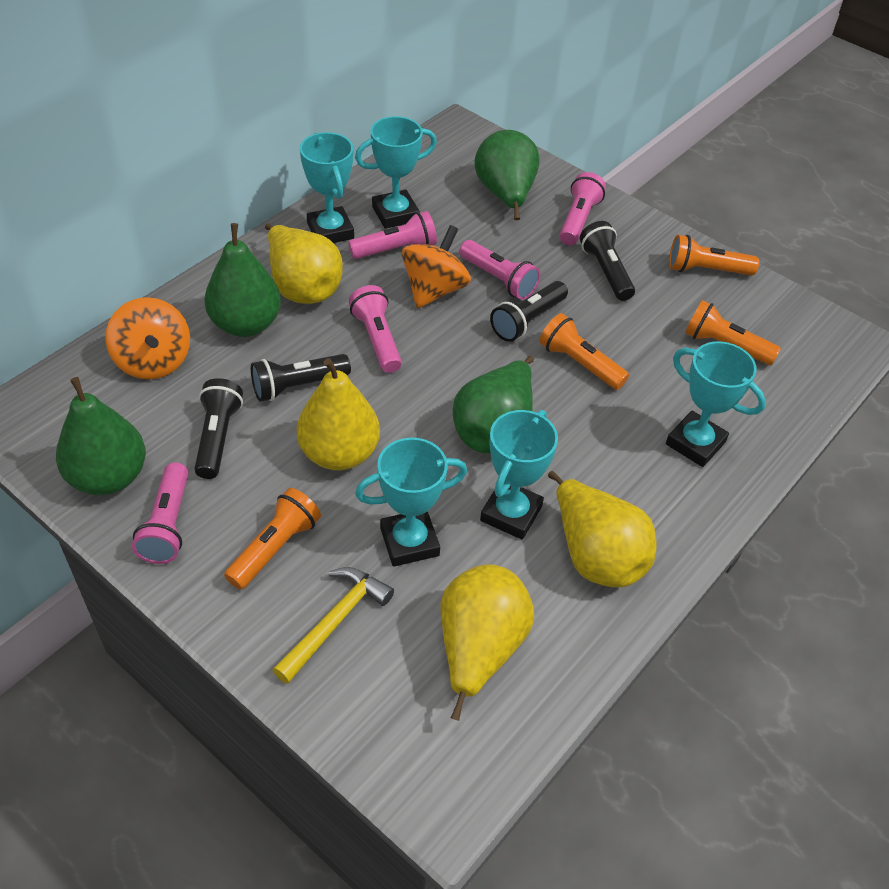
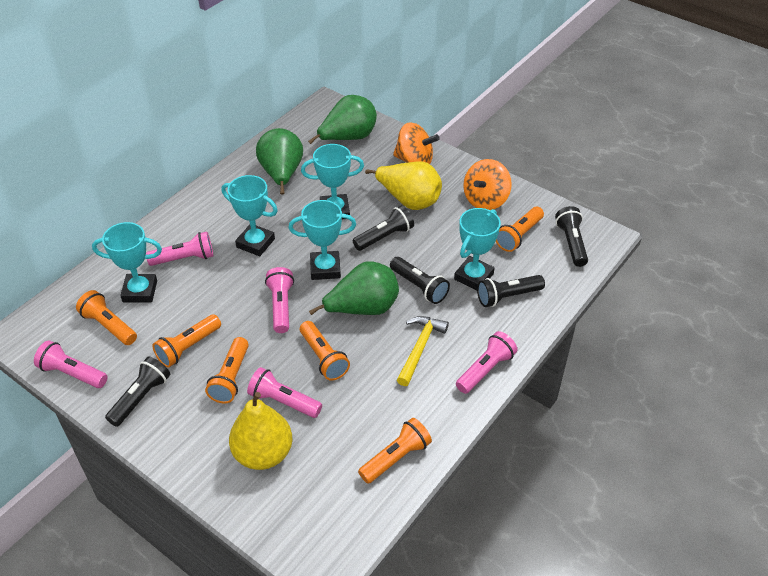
black flashlight: 4 -> 5
green pear: 4 -> 3
orange flashlight: 4 -> 6
yellow pear: 4 -> 2

